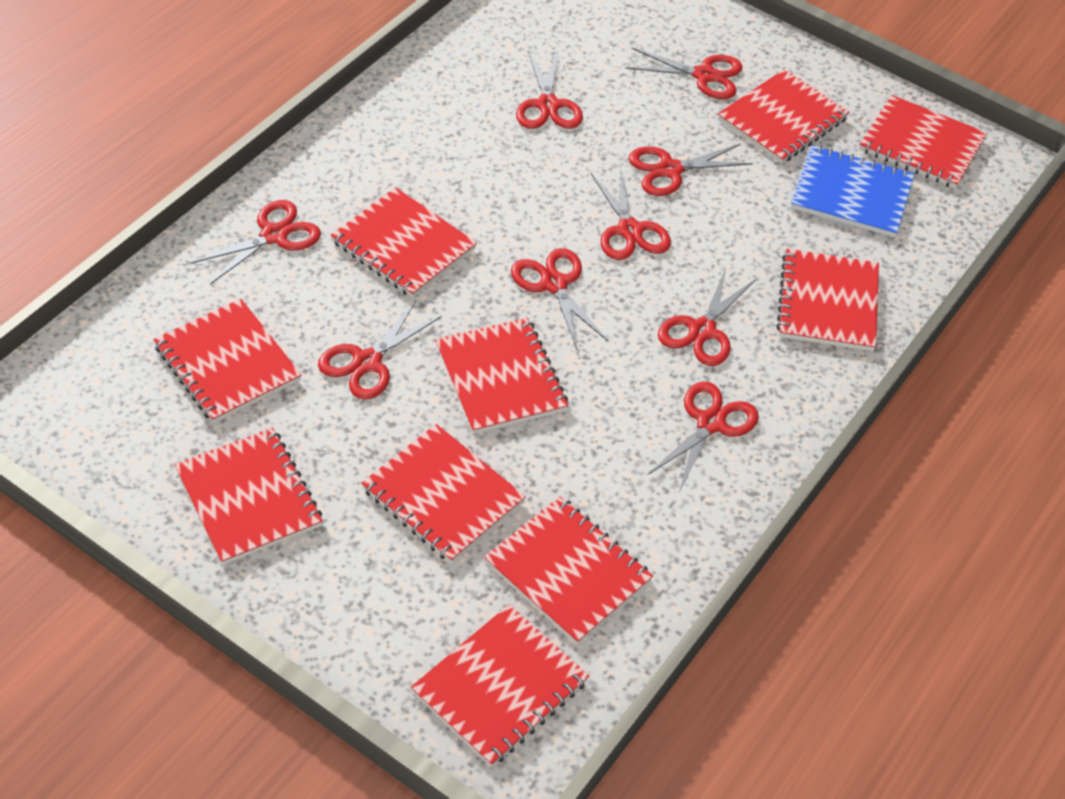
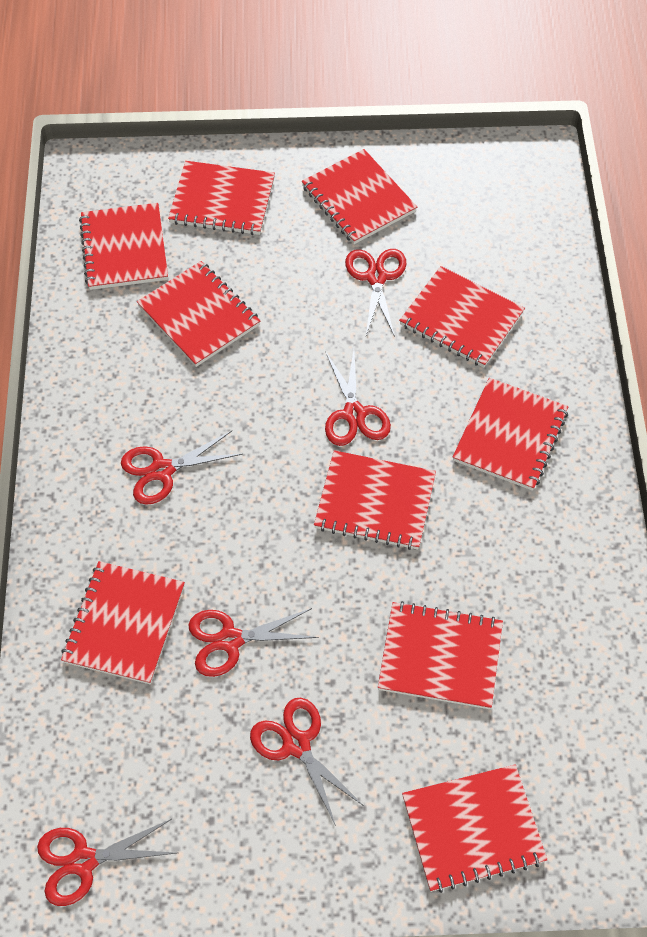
blue notebook: 1 -> 0
red scissors: 9 -> 6

